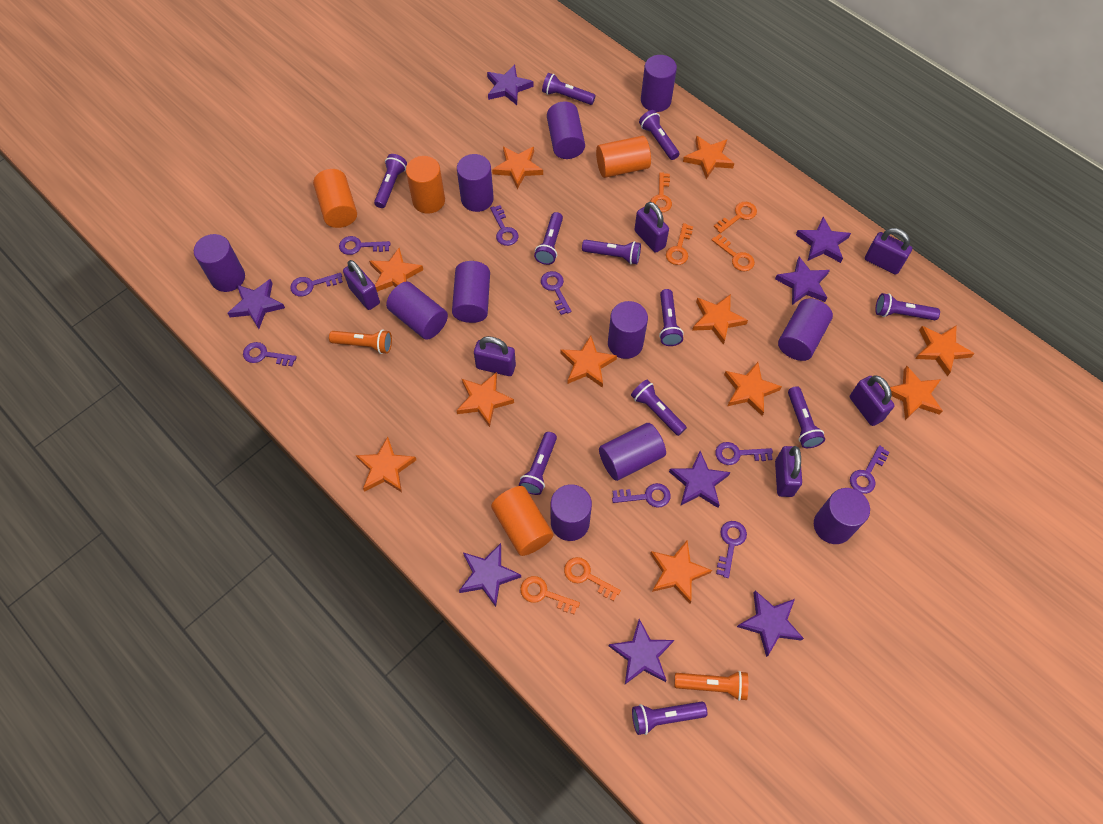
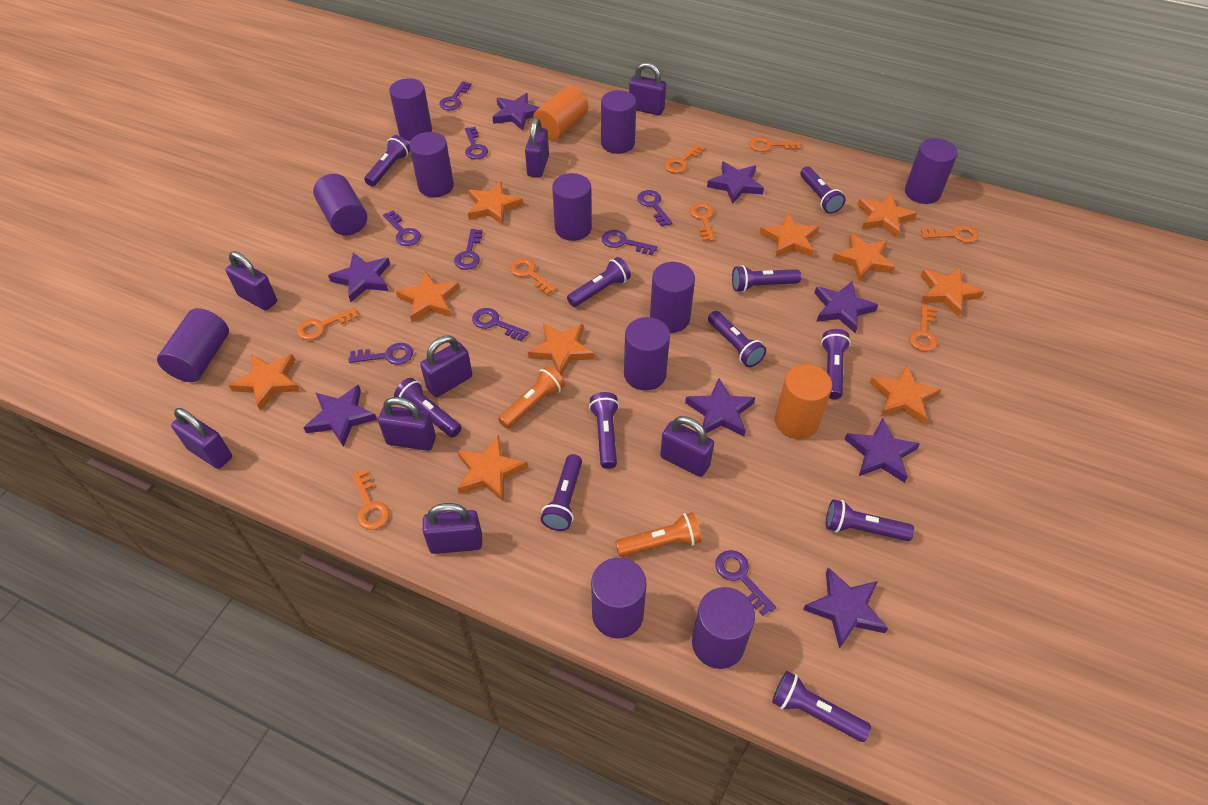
orange cylinder: 4 -> 2
orange key: 6 -> 8
orange star: 11 -> 10
purple padlock: 6 -> 8

